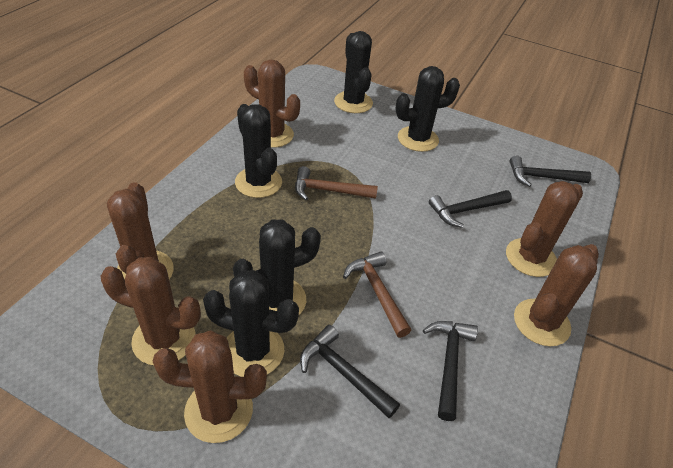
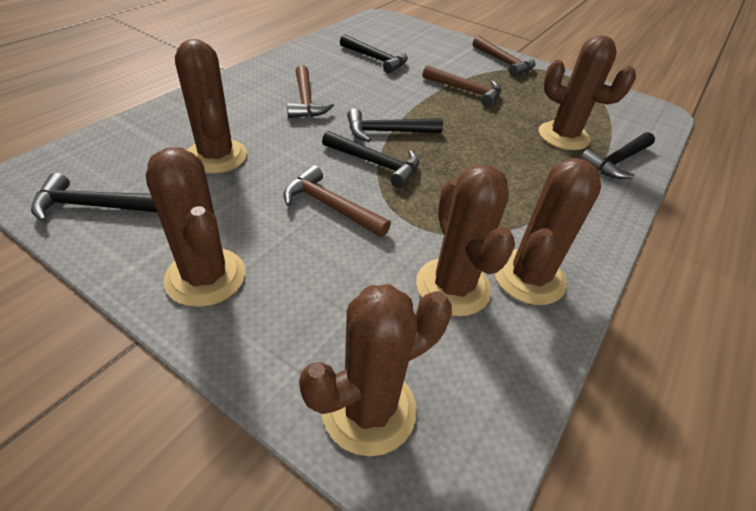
black cactus: 5 -> 0
black hammer: 4 -> 5
brown hammer: 2 -> 4

